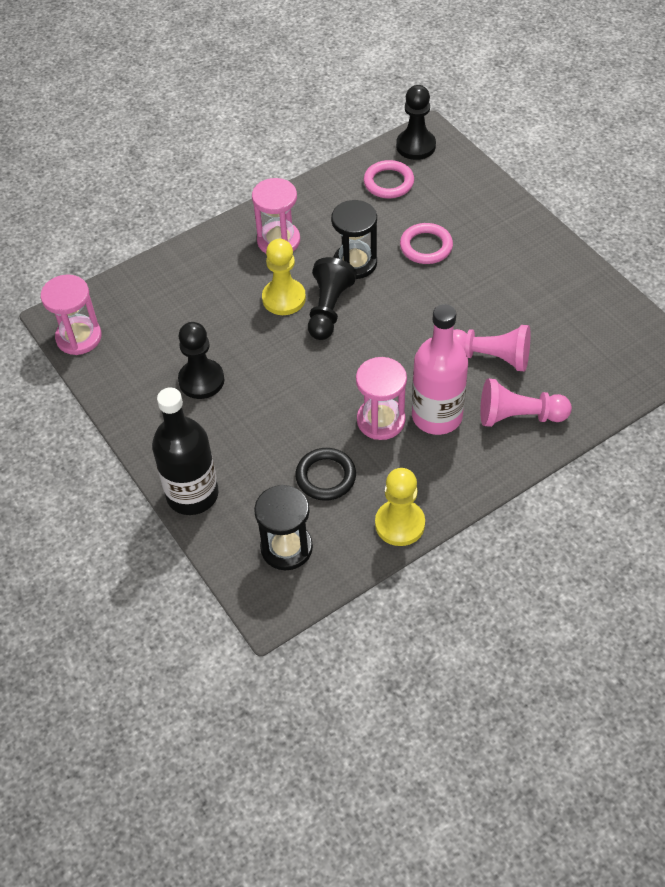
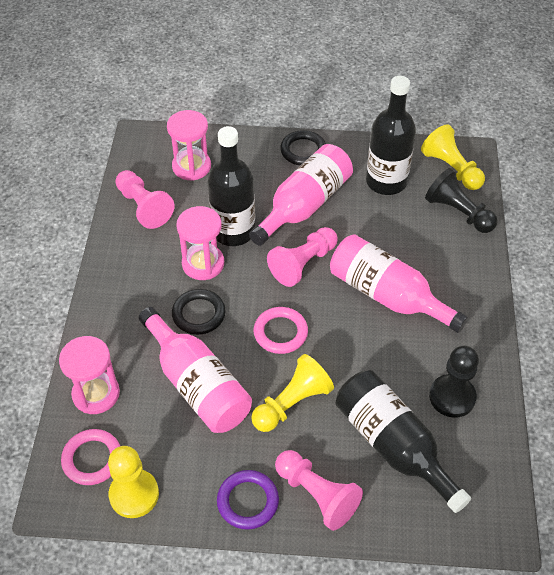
black bottle: 1 -> 3
black hourglass: 2 -> 0
black pawn: 3 -> 2
black ring: 1 -> 2
pink bottle: 1 -> 3
pink pawn: 2 -> 3
purple ring: 0 -> 1
yellow pawn: 2 -> 3

